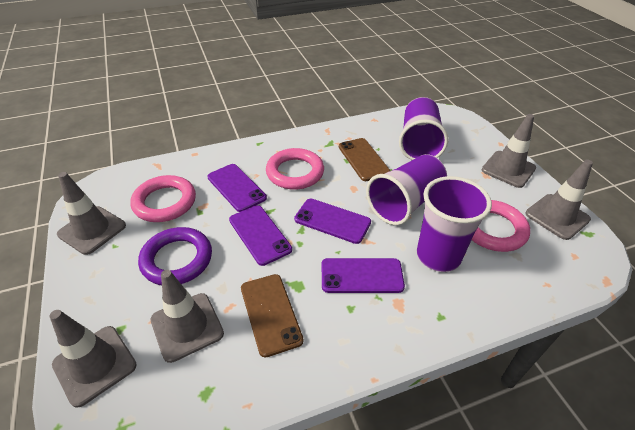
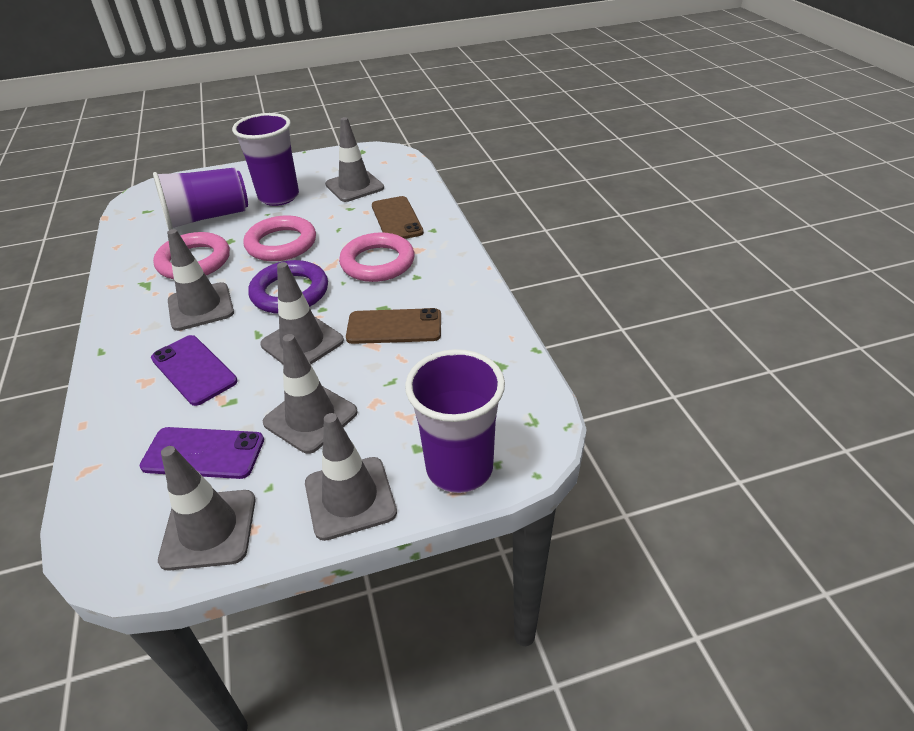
grey traffic cone: 5 -> 6
purple phone: 4 -> 2

